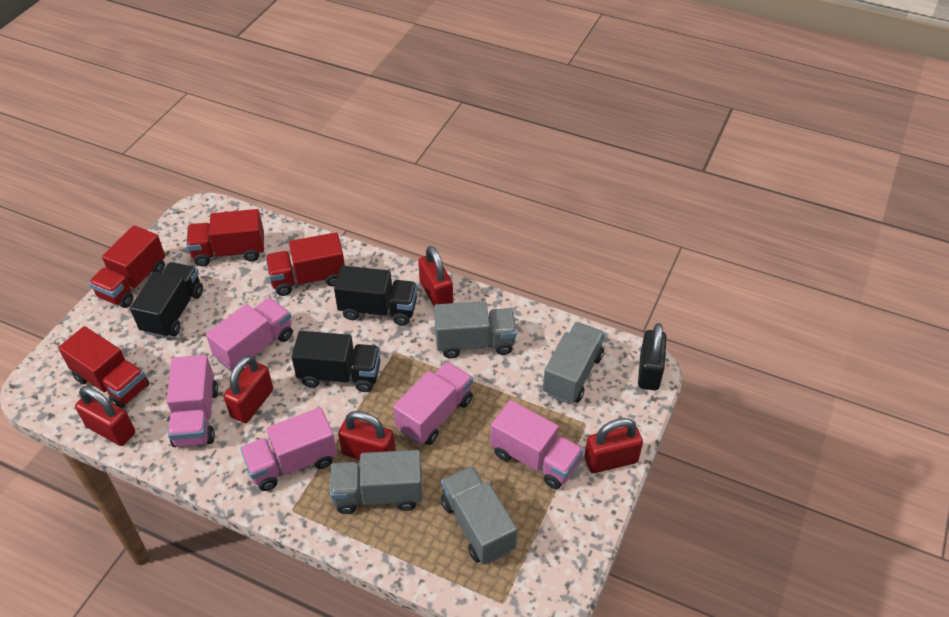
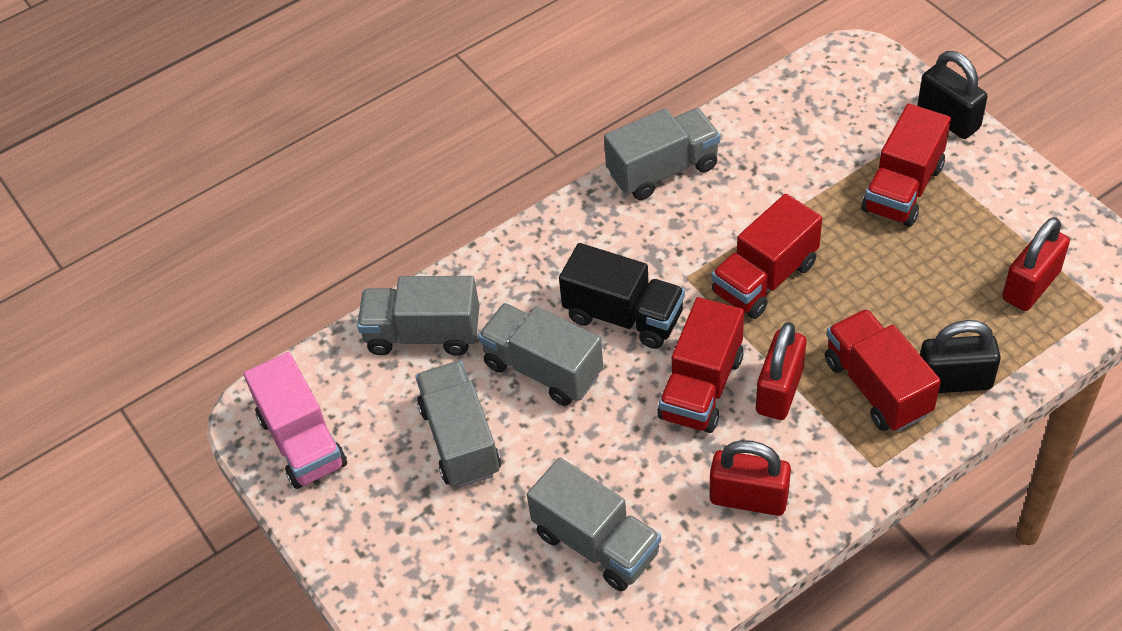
black padlock: 1 -> 2
black truck: 3 -> 1
grey truck: 4 -> 5
pink truck: 5 -> 1
red padlock: 5 -> 3

